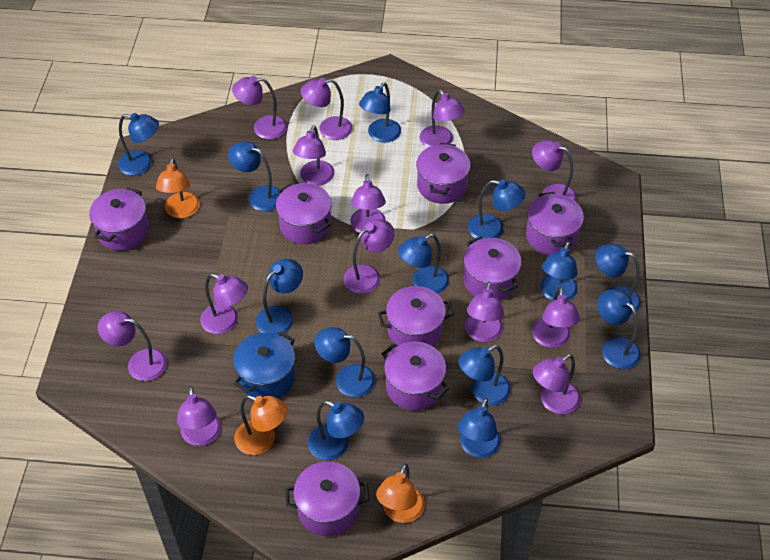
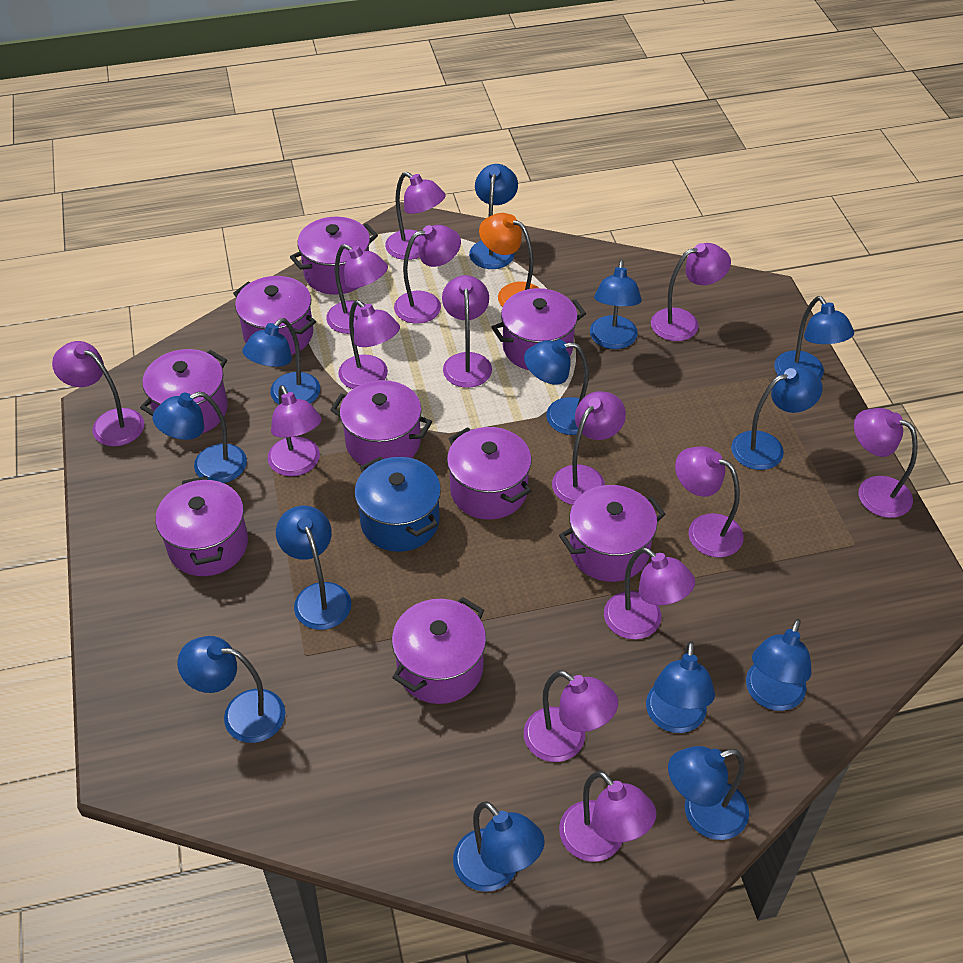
orange lamp: 3 -> 1
purple lamp: 13 -> 14
purple pot: 8 -> 9

